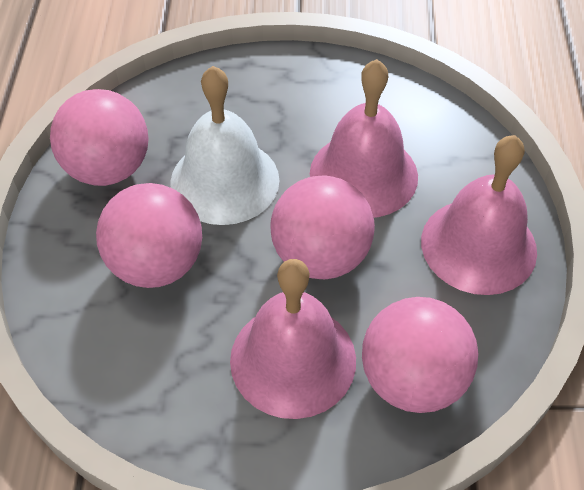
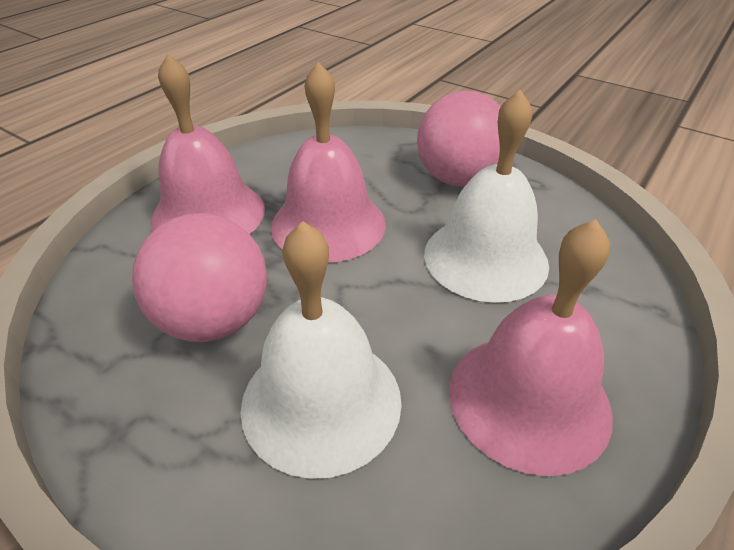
pink ball: 4 -> 2
white bell: 1 -> 2

